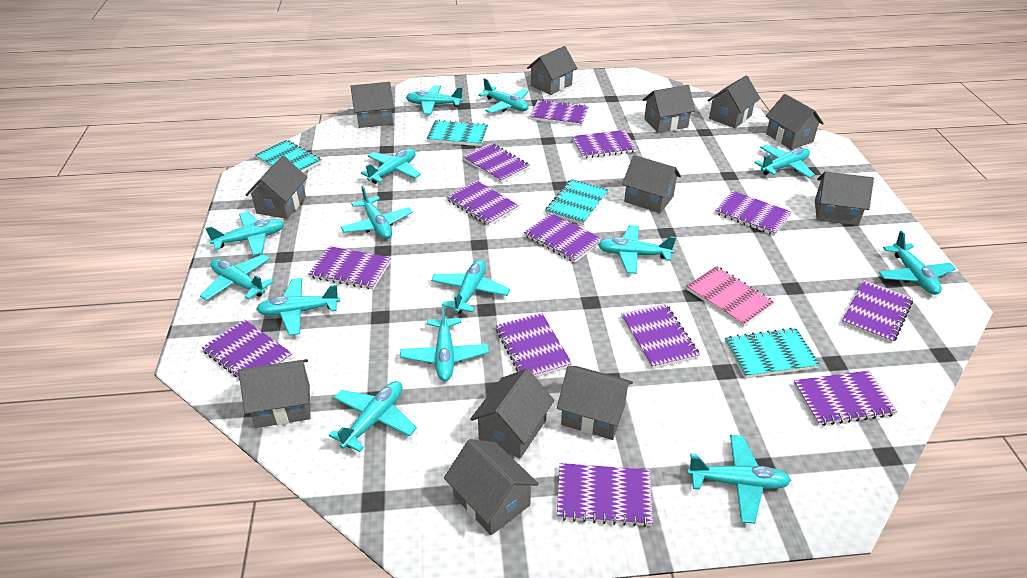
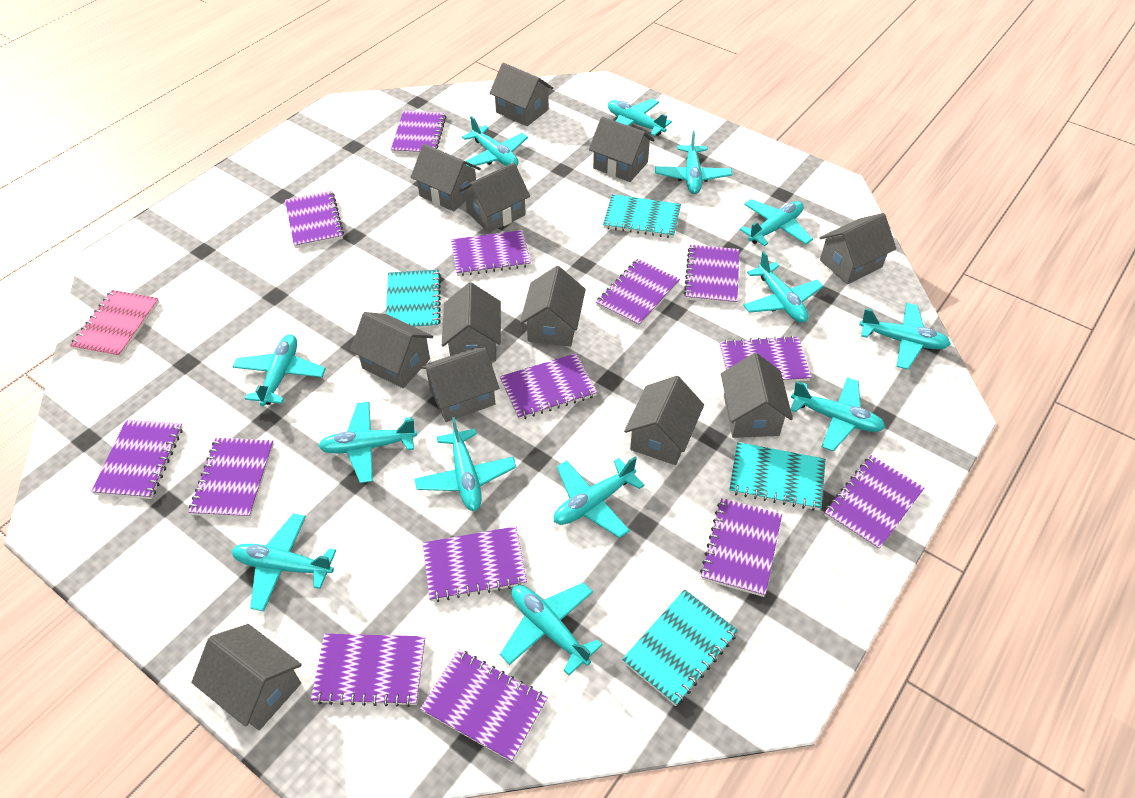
purple notebook: 13 -> 14
turquoise plane: 14 -> 13

